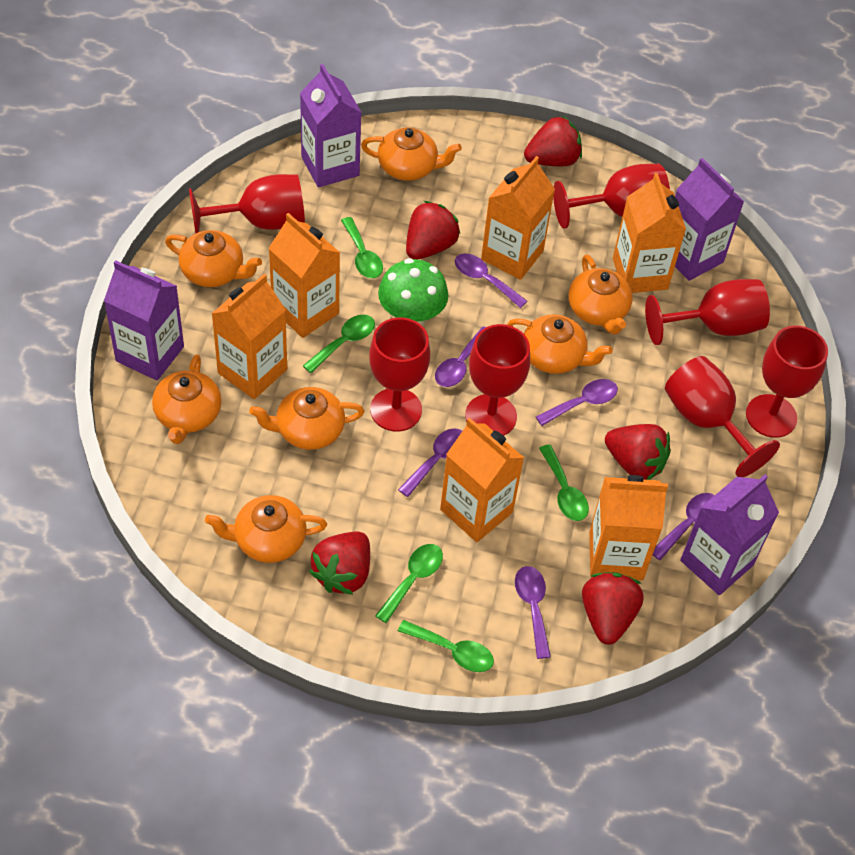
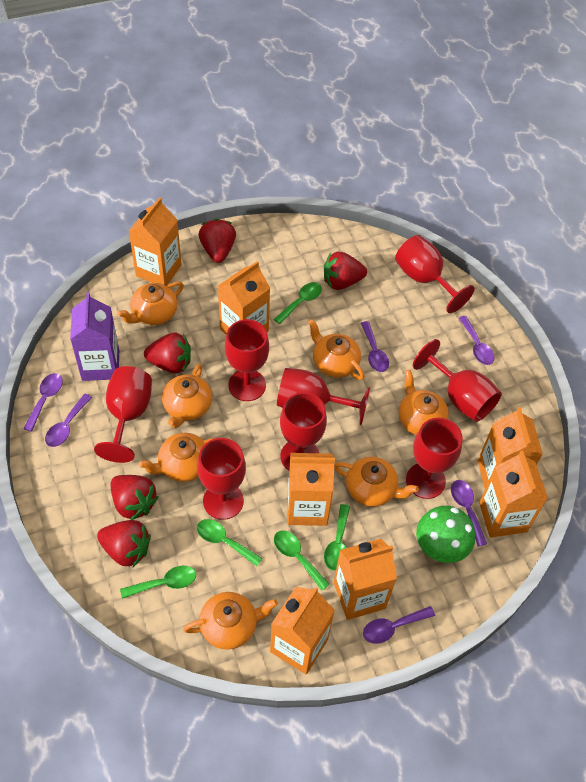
orange carton: 6 -> 7
purple carton: 4 -> 1
red goblet: 7 -> 8

